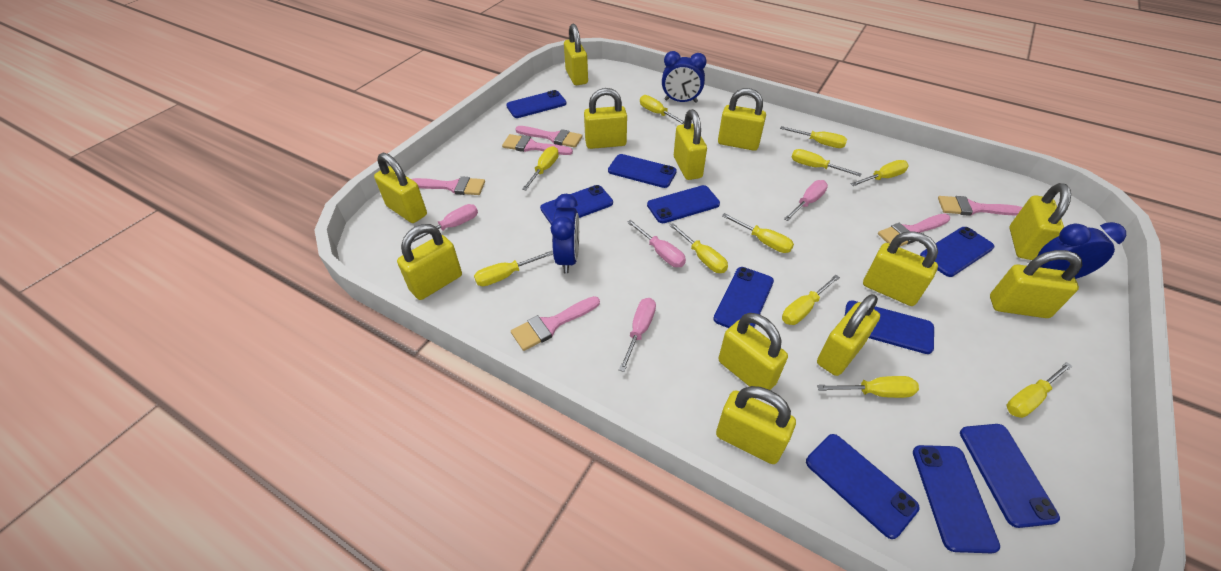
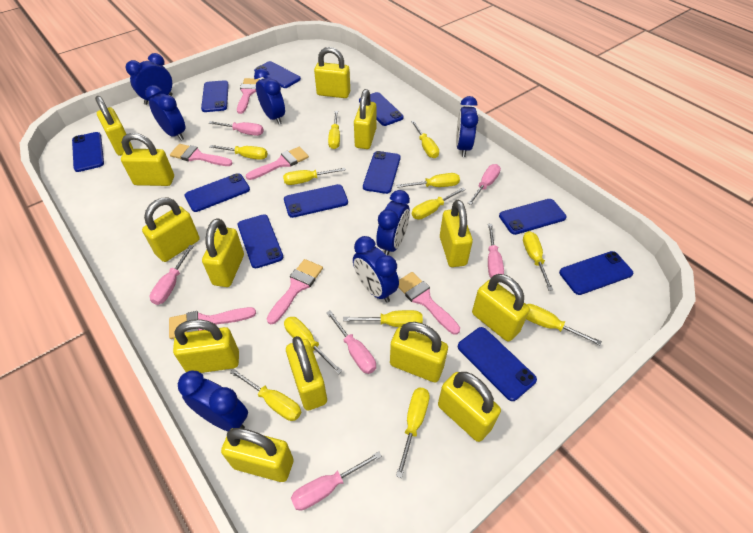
blue clock: 3 -> 7
blue phone: 10 -> 11
pink screwdriver: 4 -> 6
yellow padlock: 12 -> 13
yellow screwdriver: 11 -> 12

